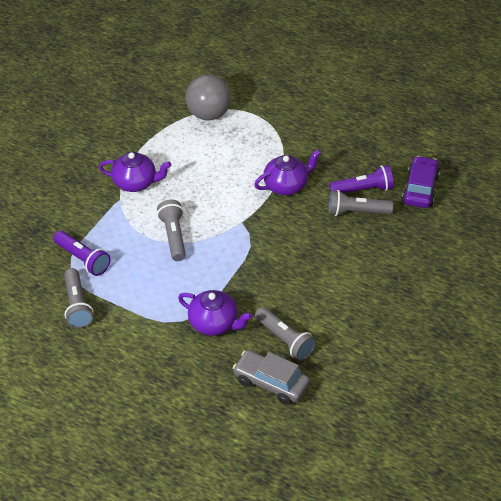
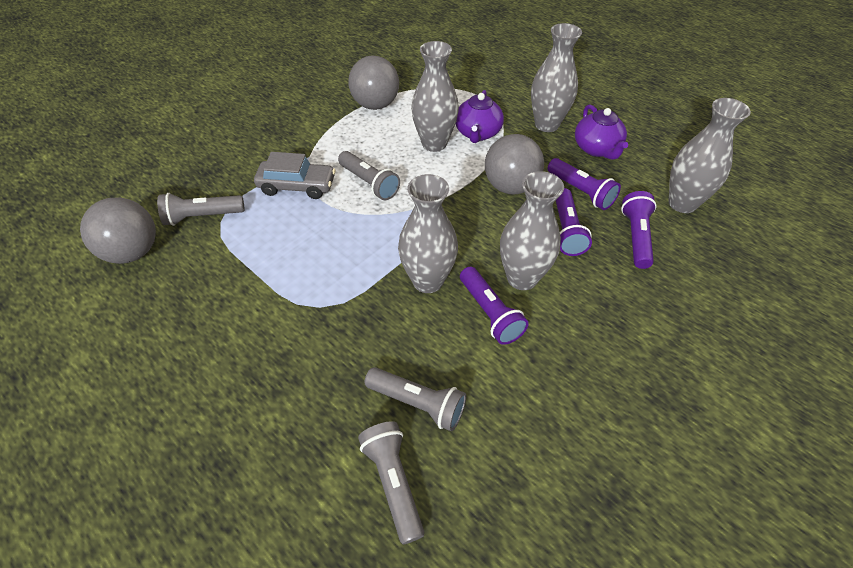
grey ball: 1 -> 3
grey vase: 0 -> 5
purple car: 1 -> 0
purple flashlight: 2 -> 4
purple teapot: 3 -> 2

